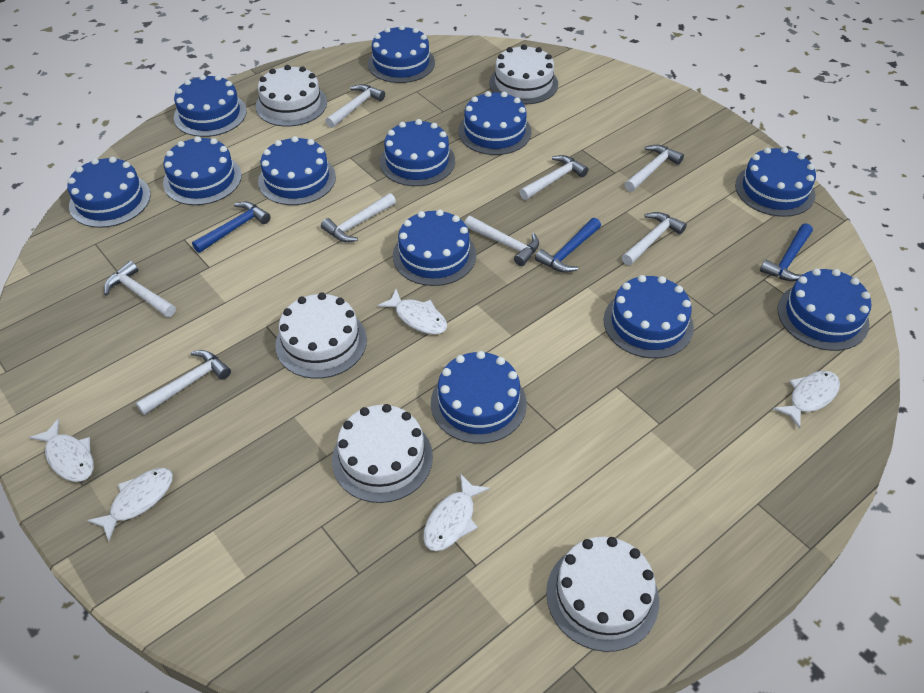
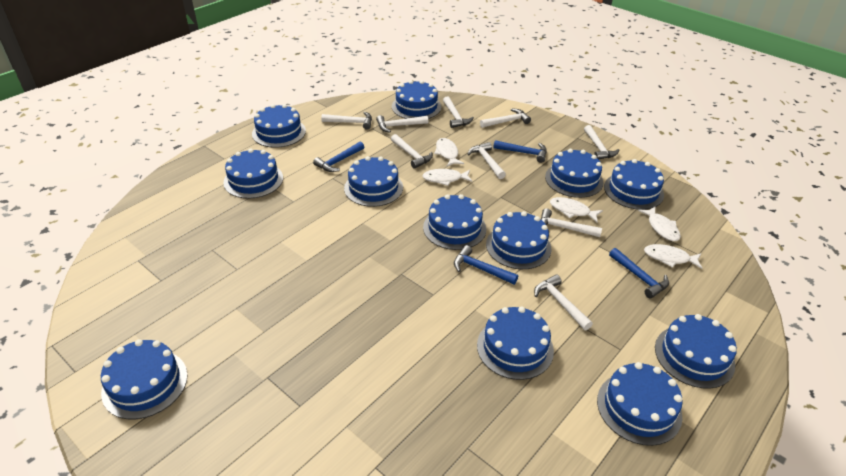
blue hammer: 3 -> 4
white cake: 5 -> 0
white hammer: 8 -> 9

